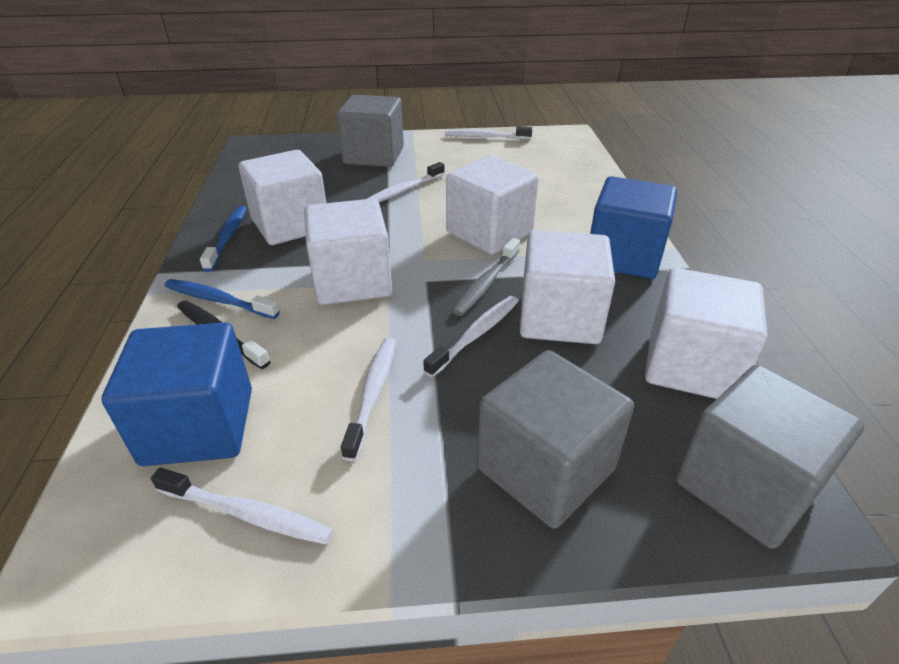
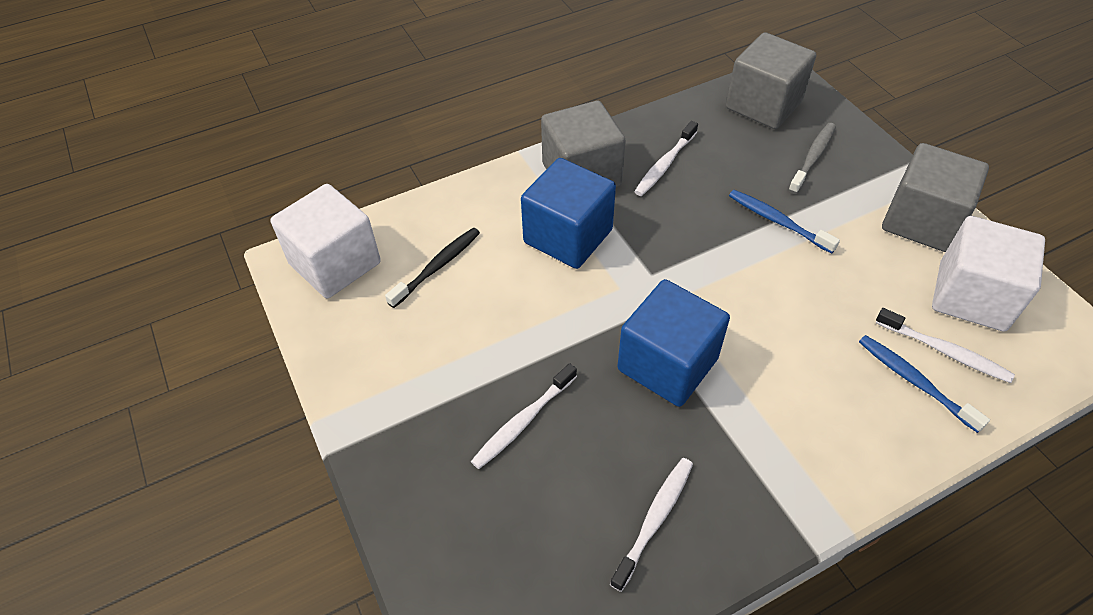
white cube: 5 -> 2
white toothbrush: 5 -> 4

